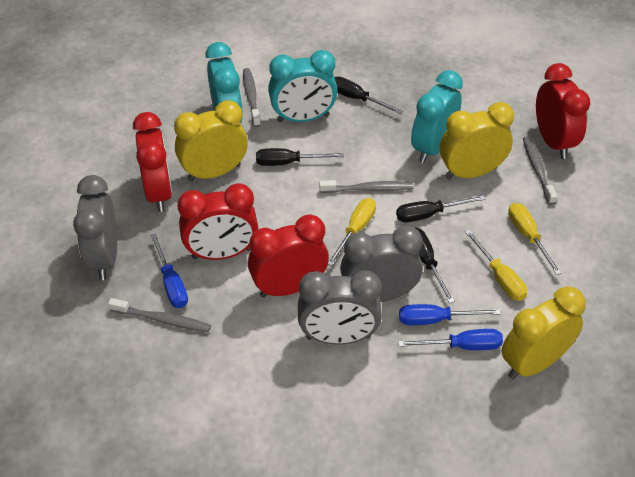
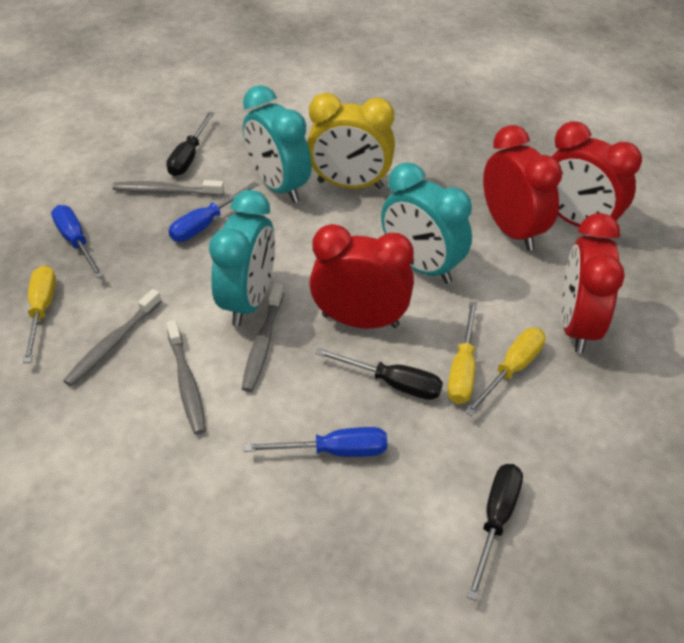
black screwdriver: 4 -> 3
grey clock: 3 -> 0
yellow clock: 3 -> 1

